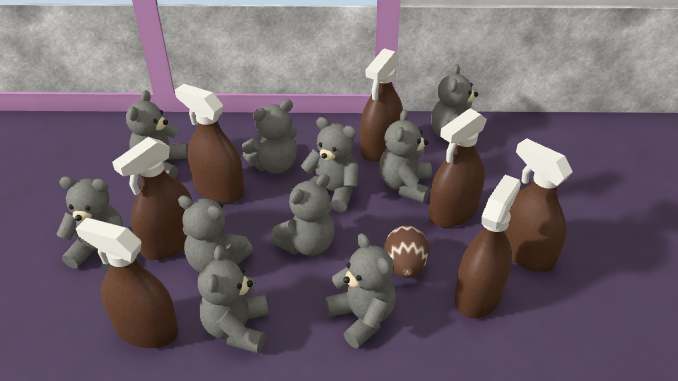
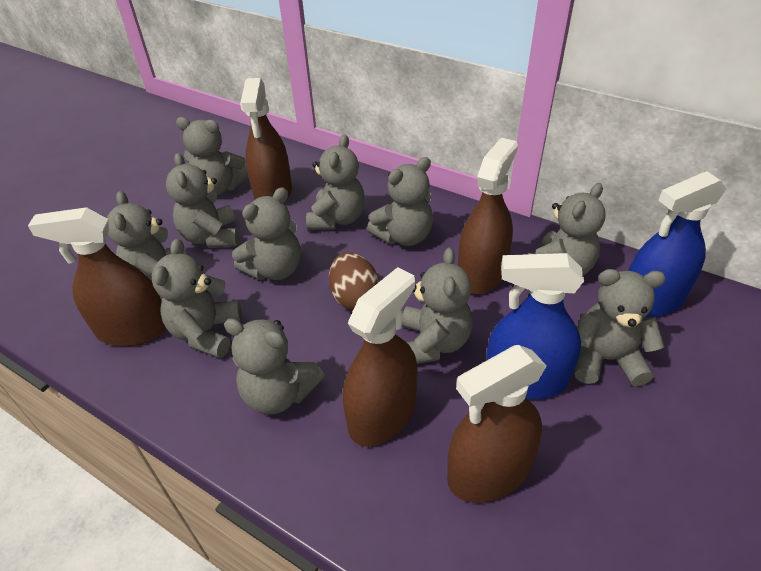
blue spray bottle: 0 -> 2
brown spray bottle: 7 -> 5
grey teddy bear: 10 -> 11

